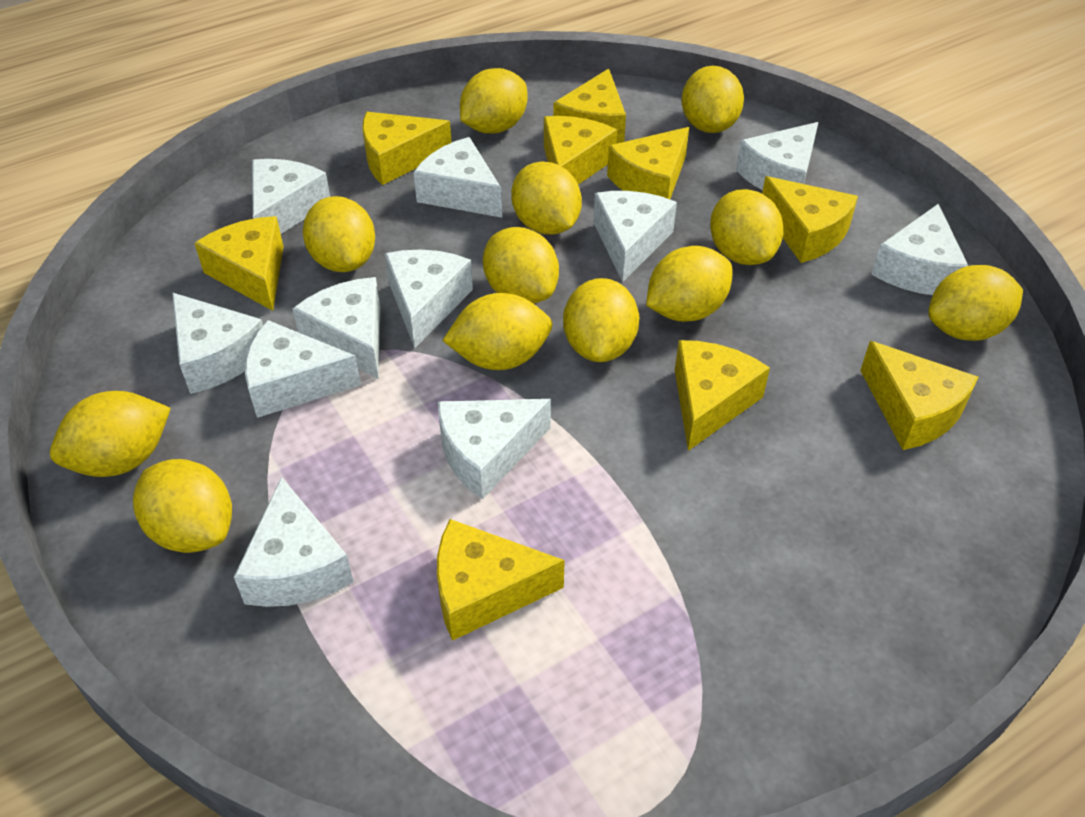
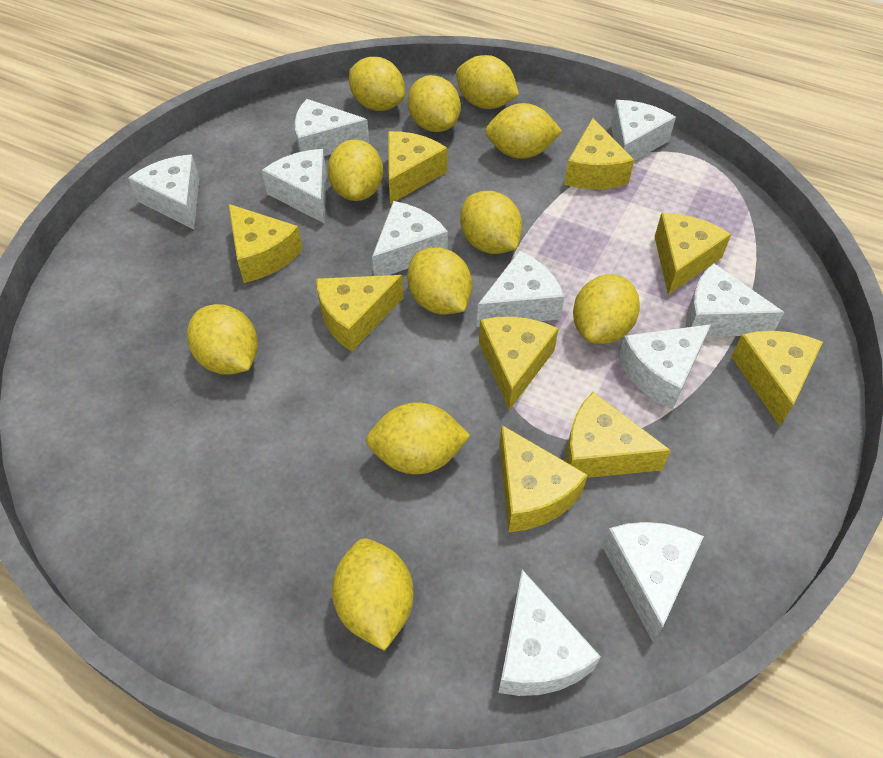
white cheese: 11 -> 10
yellow lemon: 12 -> 11

